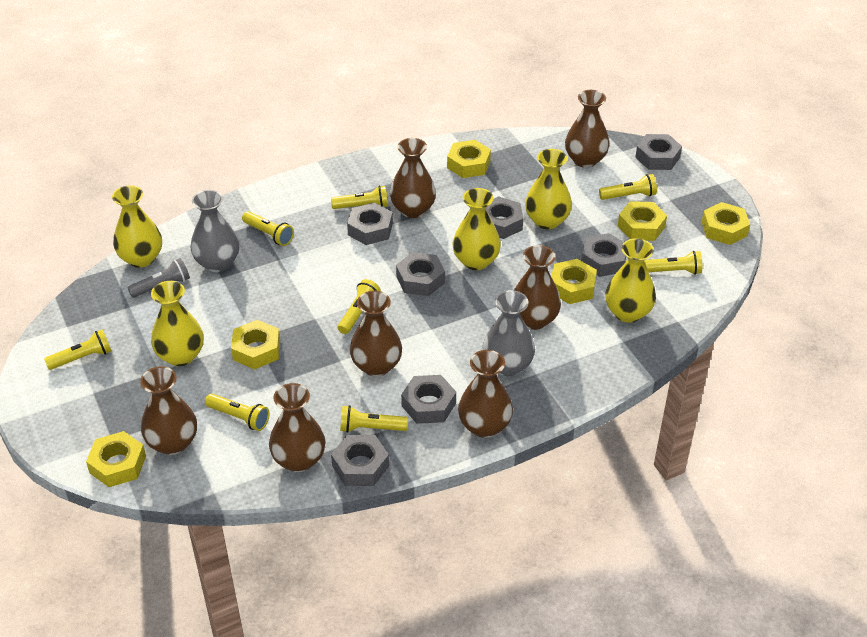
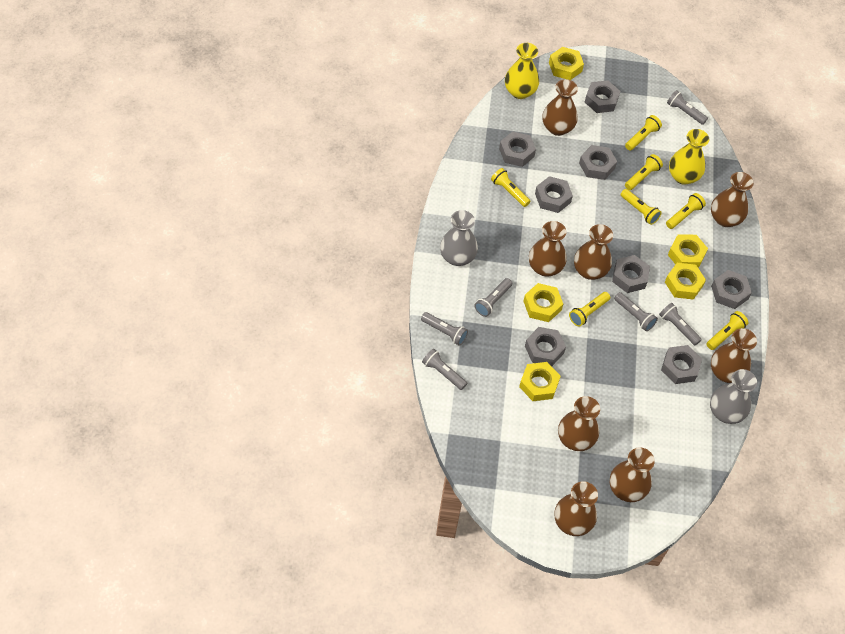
brown vase: 7 -> 8
grey flashlight: 1 -> 6
grey nut: 7 -> 8
yellow flashlight: 8 -> 7
yellow nut: 6 -> 5
yellow vase: 5 -> 2

